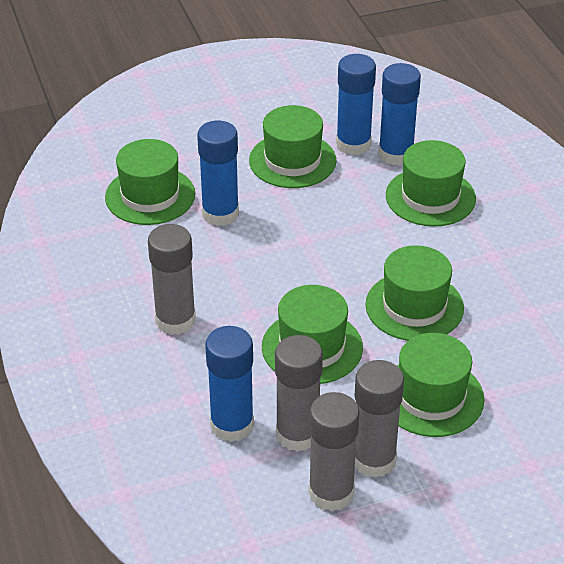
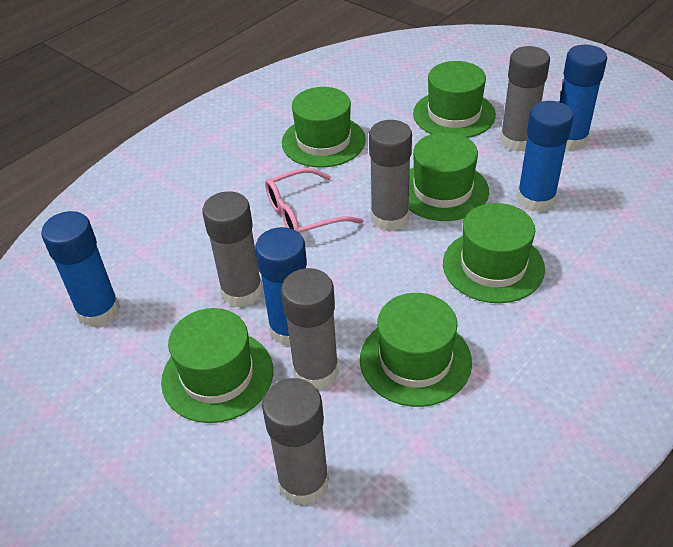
grey glue stick: 4 -> 5
pink glasses: 0 -> 1

